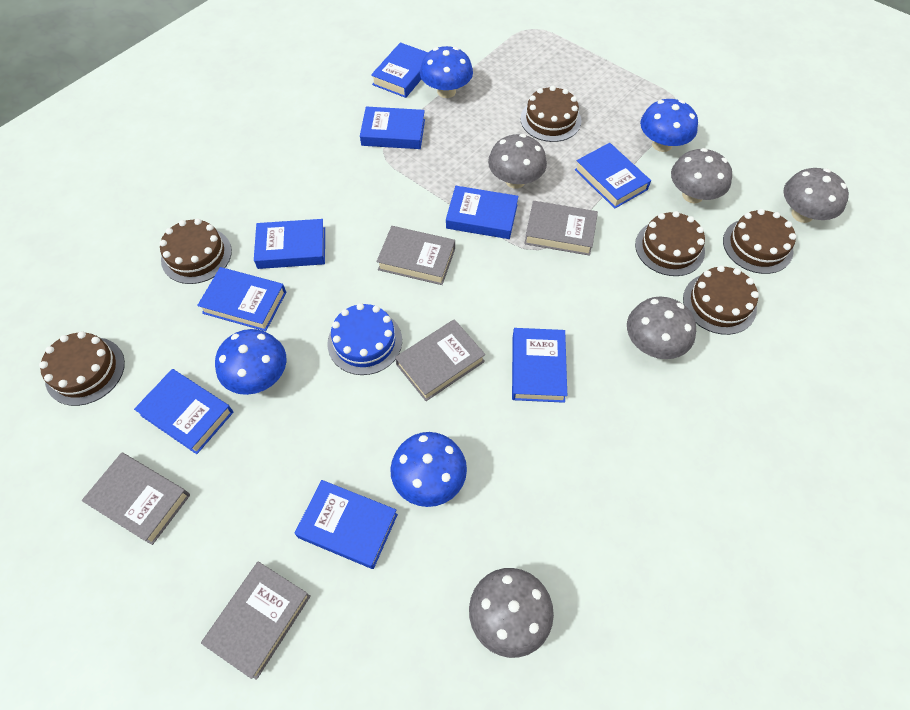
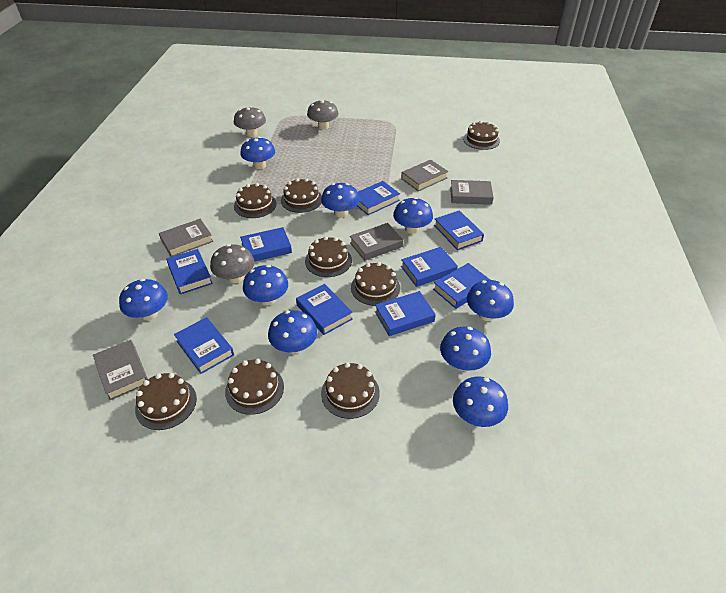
blue cake: 1 -> 0
blue mushroom: 4 -> 9
brown cake: 6 -> 8
grey mushroom: 5 -> 3

